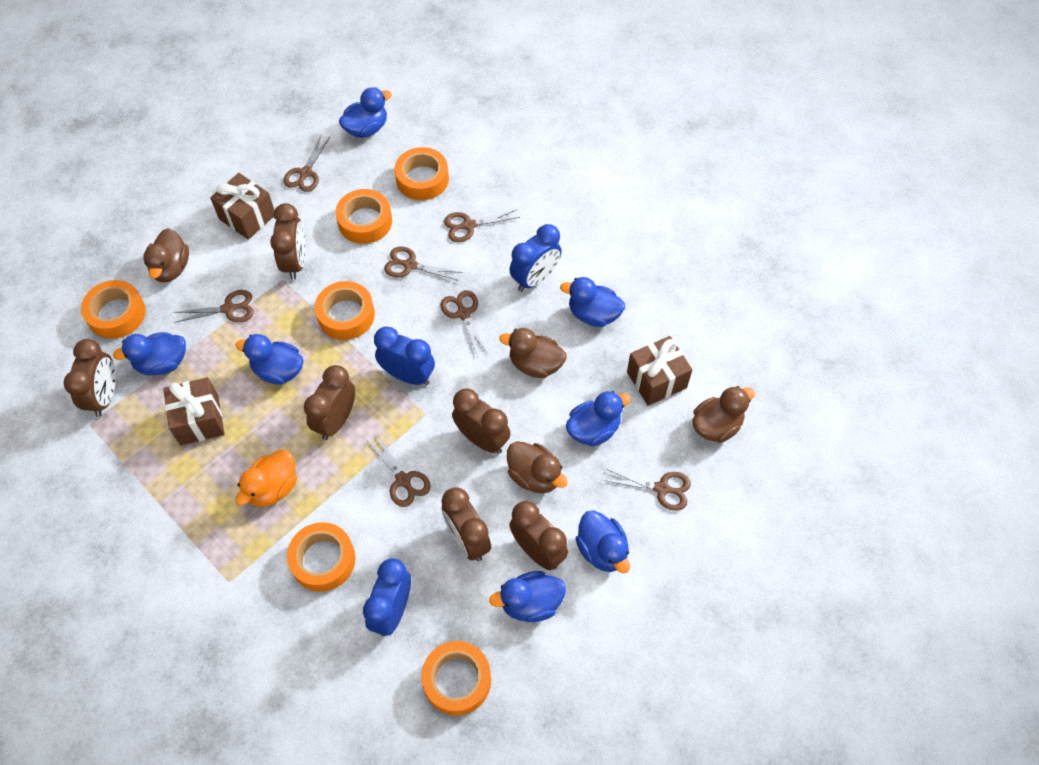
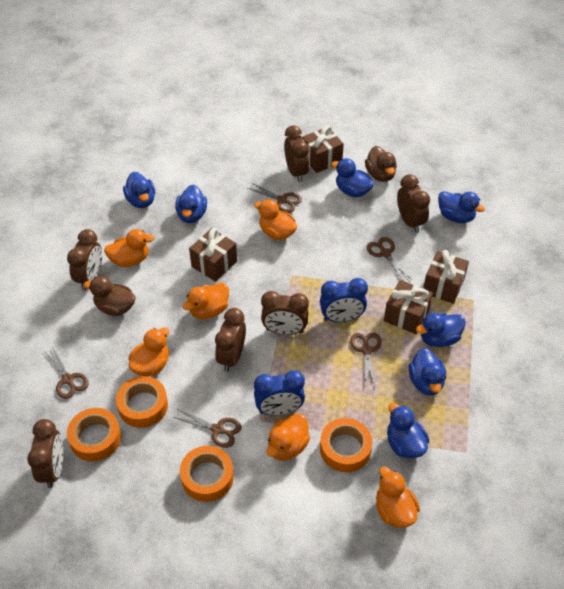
blue clock: 3 -> 2
brown duck: 4 -> 2
brown gift: 3 -> 4
brown scissors: 7 -> 5
orange duck: 1 -> 6
orange tape: 6 -> 4

